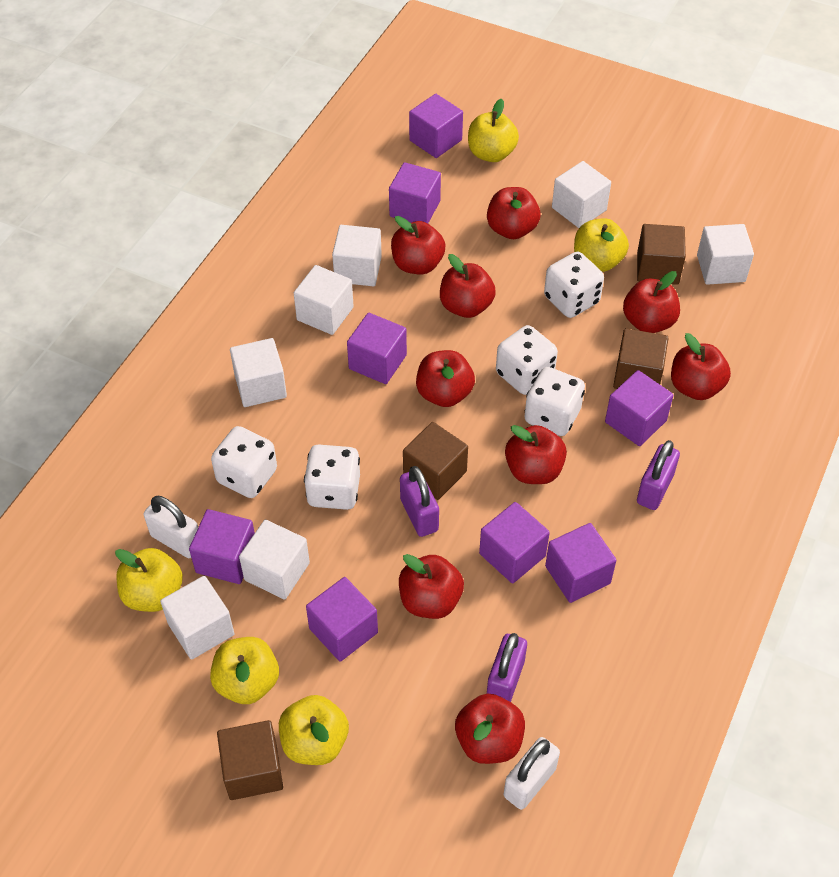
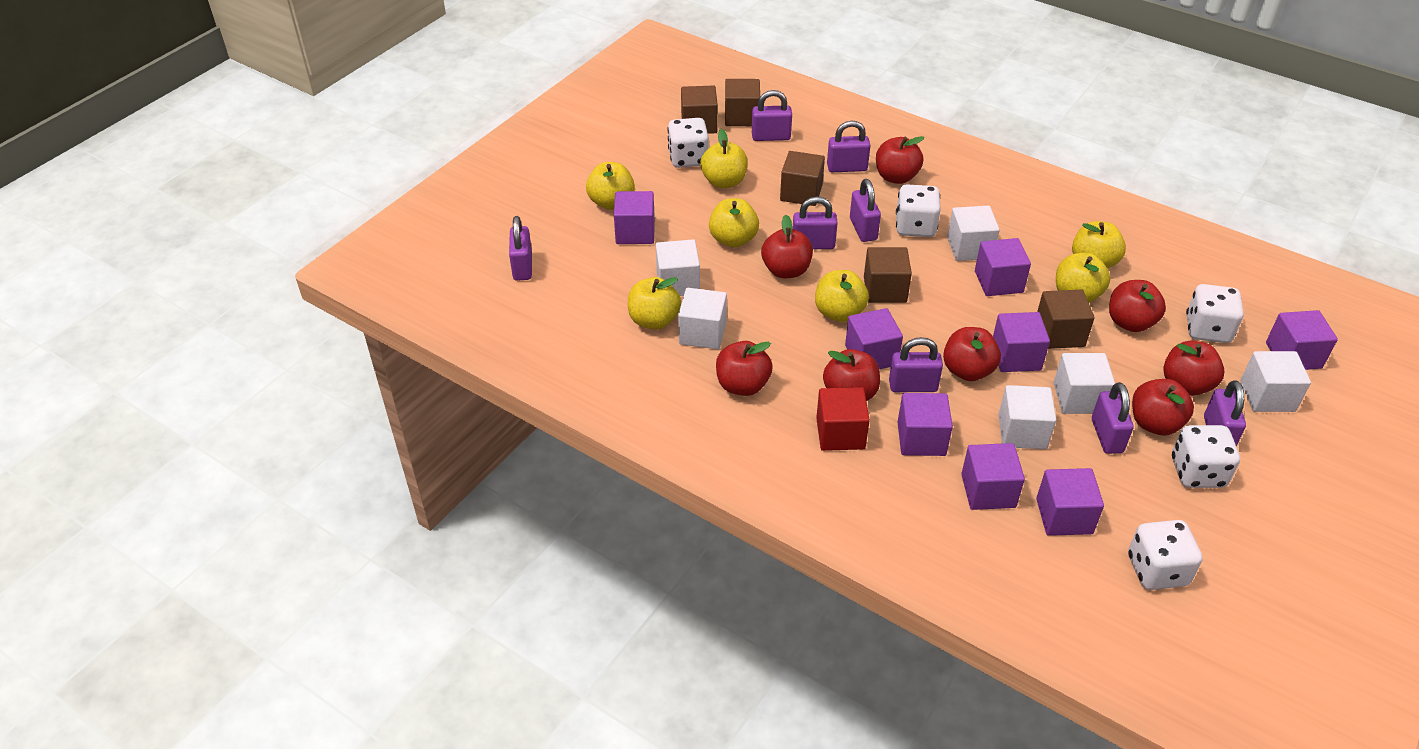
brown cube: 4 -> 5
purple padlock: 3 -> 8
red apple: 9 -> 8
red cube: 0 -> 1
white cube: 7 -> 6
white padlock: 2 -> 0
yellow apple: 5 -> 7

